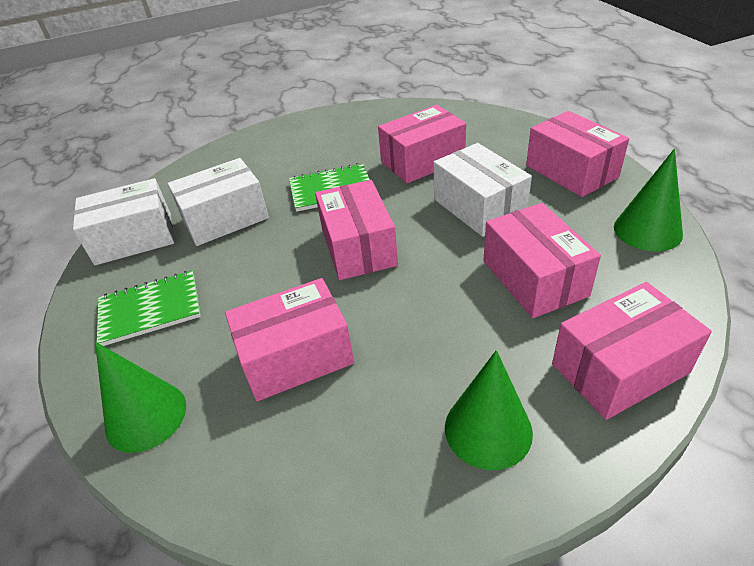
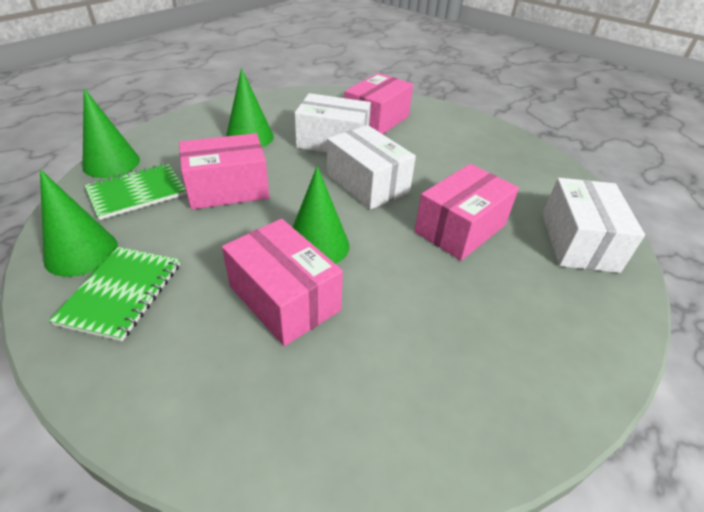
green cone: 3 -> 4
pink box: 6 -> 4

